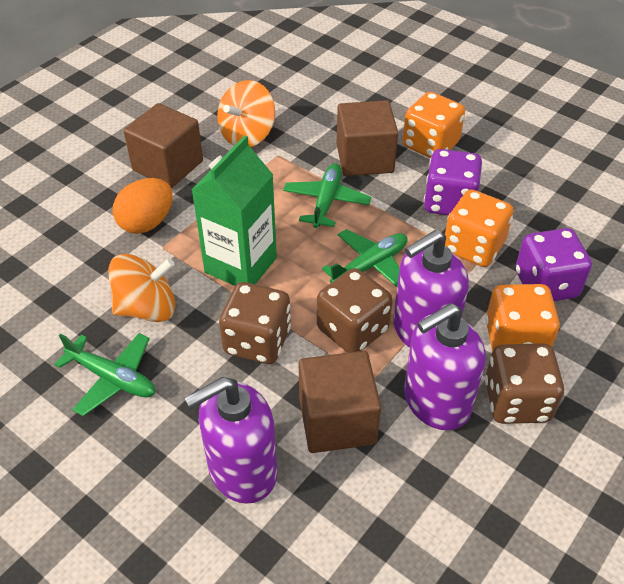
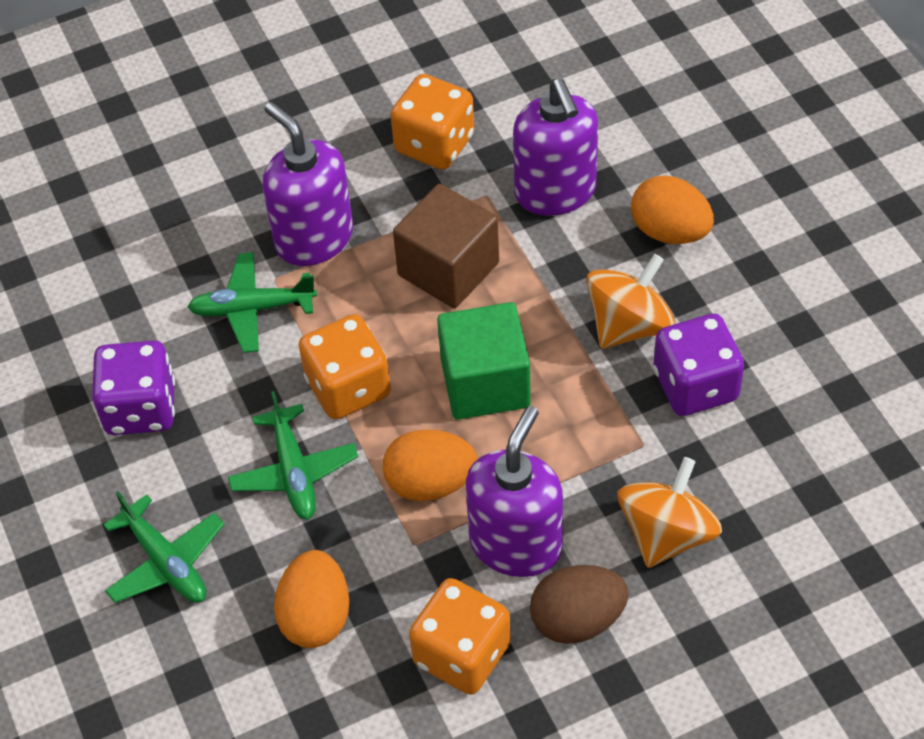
brown cube: 3 -> 1
brown dice: 3 -> 0
brown egg: 0 -> 1
green carton: 1 -> 0
green cube: 0 -> 1
orange egg: 1 -> 3

